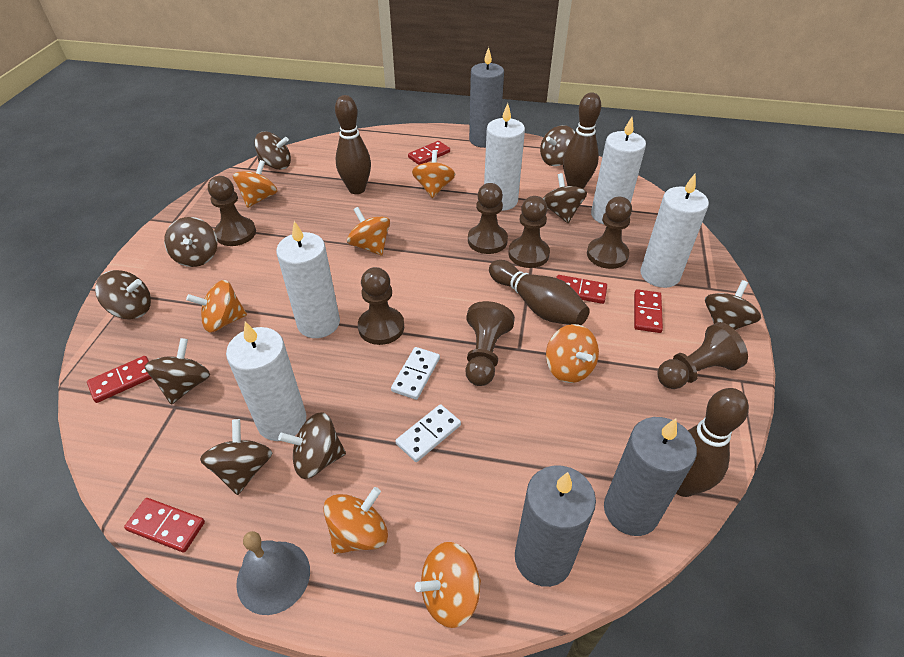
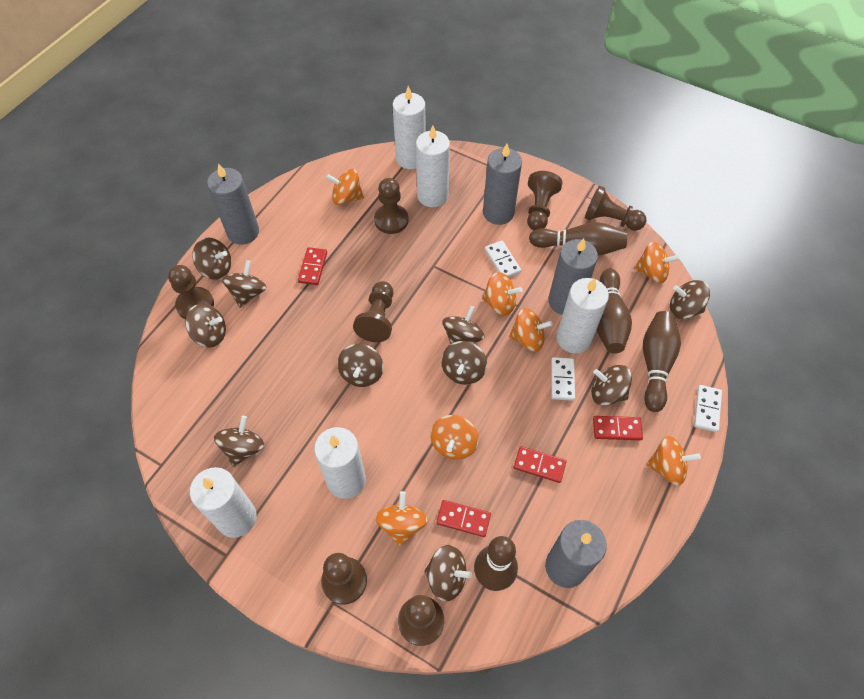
brown spinning top: 9 -> 10
grey bell: 1 -> 0
grey candle: 3 -> 4
red domino: 5 -> 4
white domino: 2 -> 3

